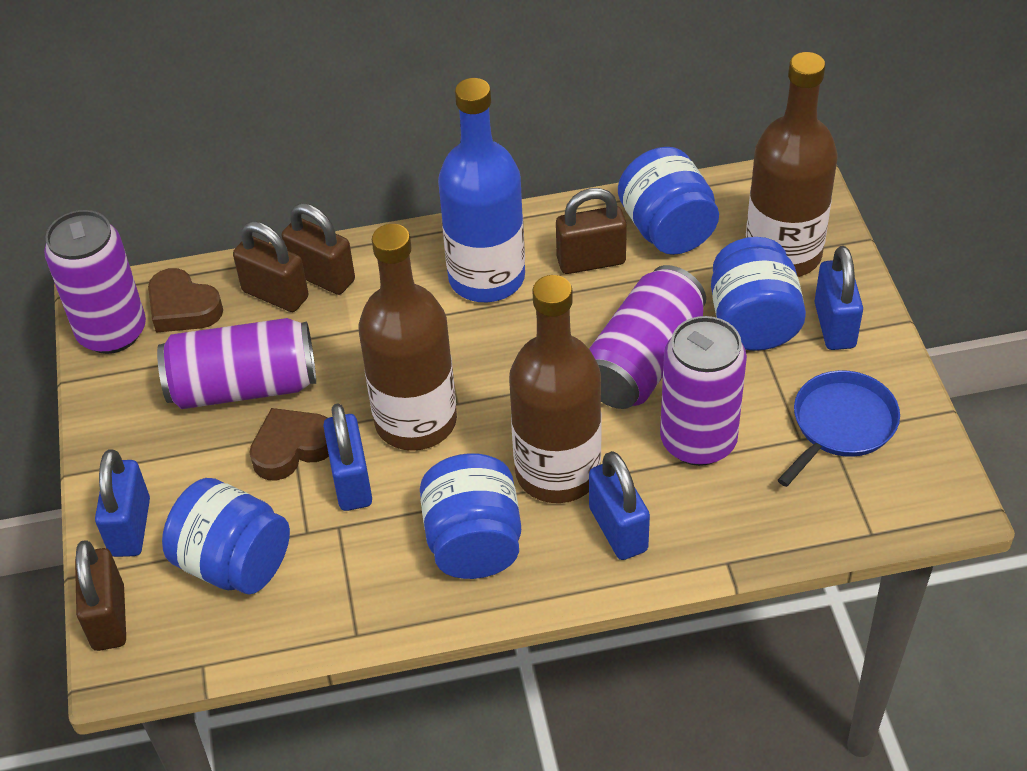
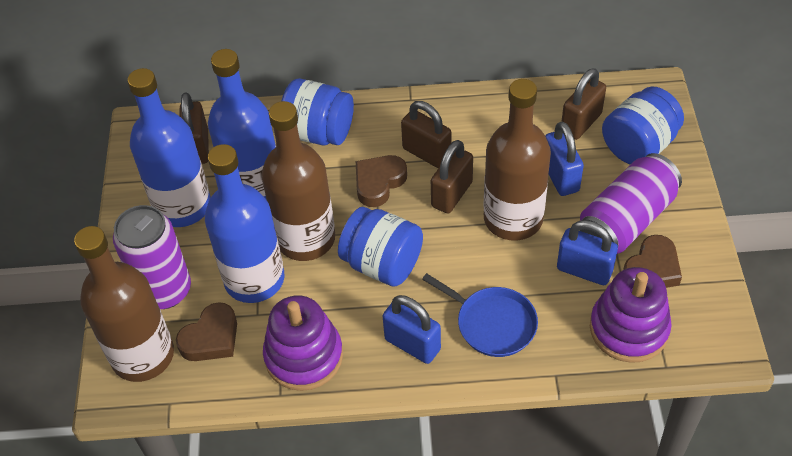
blue bottle: 1 -> 3
blue jar: 4 -> 3
blue padlock: 4 -> 3
brown heart: 2 -> 3
purple can: 4 -> 2
purple stacking toy: 0 -> 2

